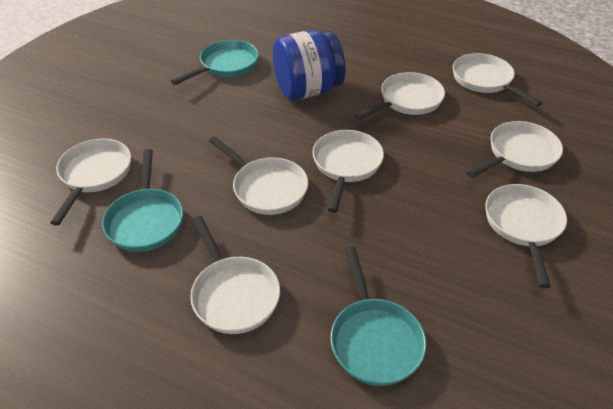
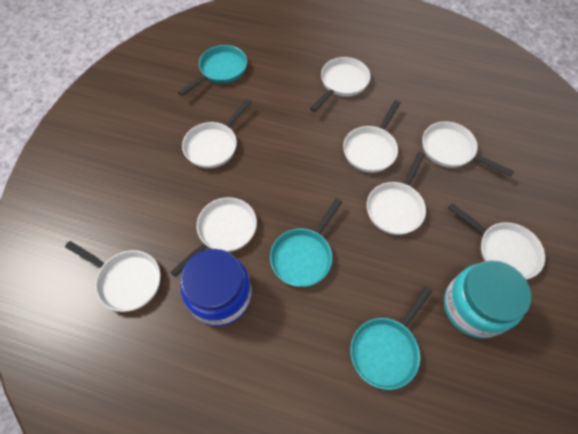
turquoise jar: 0 -> 1

